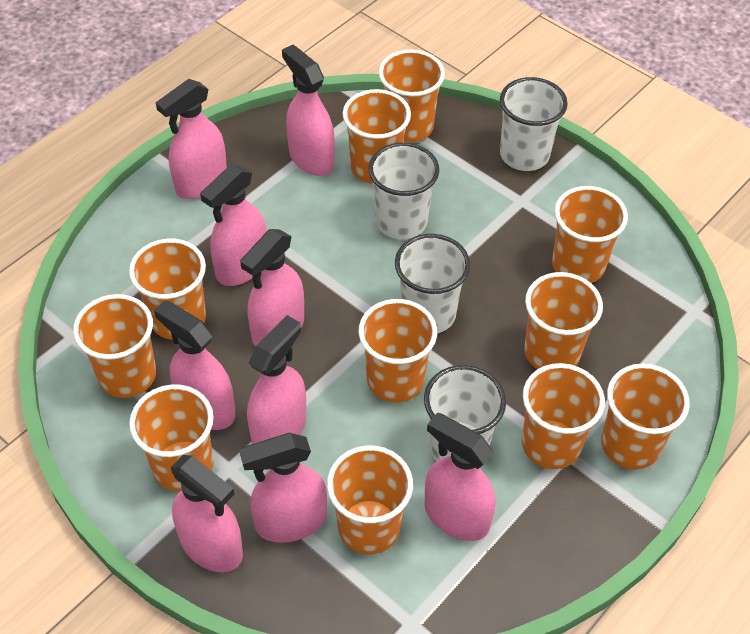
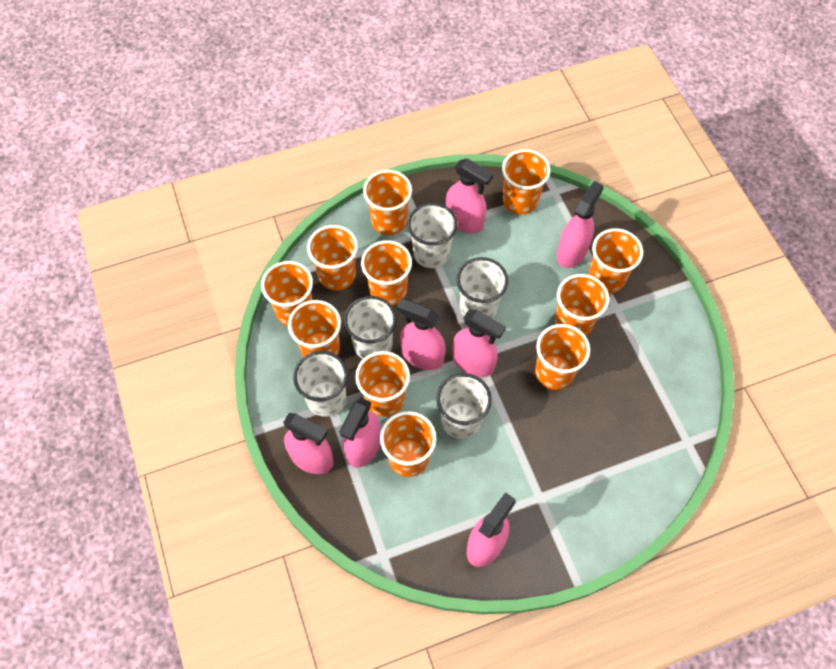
pink spray bottle: 9 -> 7
white cup: 4 -> 5

